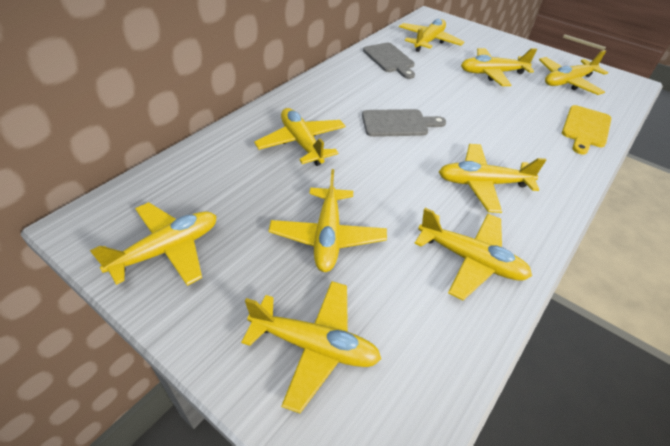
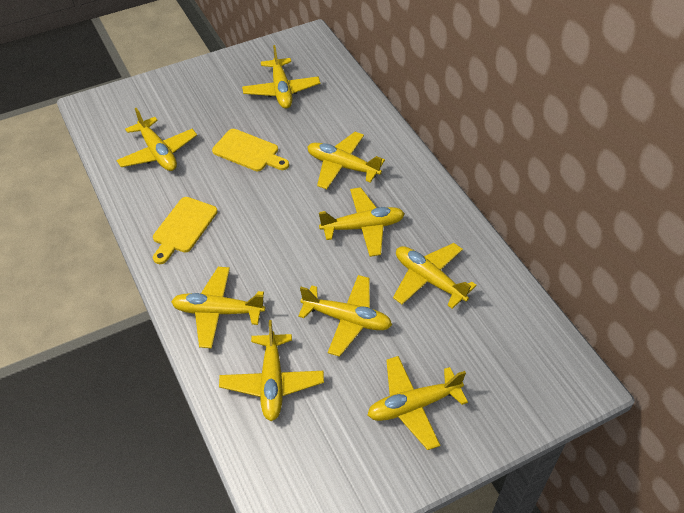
grey cutting board: 2 -> 0
yellow cutting board: 1 -> 2

